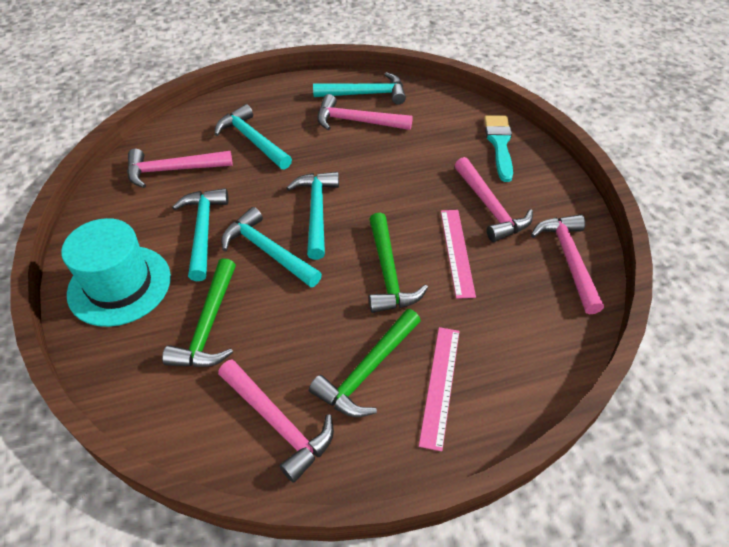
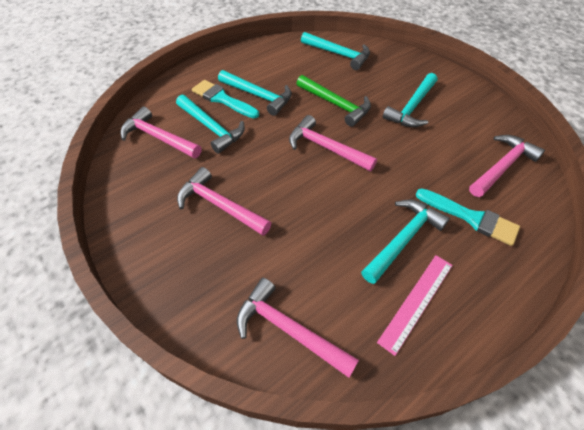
green hammer: 3 -> 1
pink ruler: 2 -> 1
turquoise brush: 1 -> 2
turquoise hat: 1 -> 0

